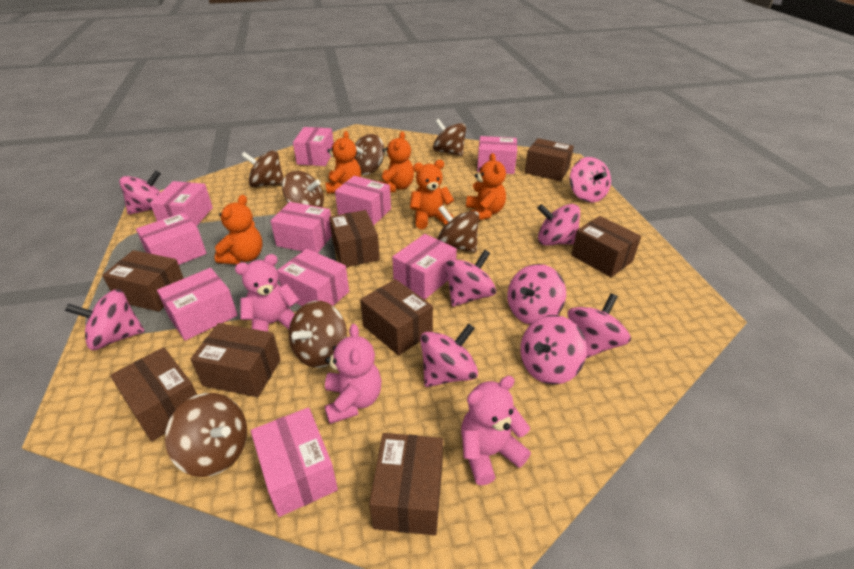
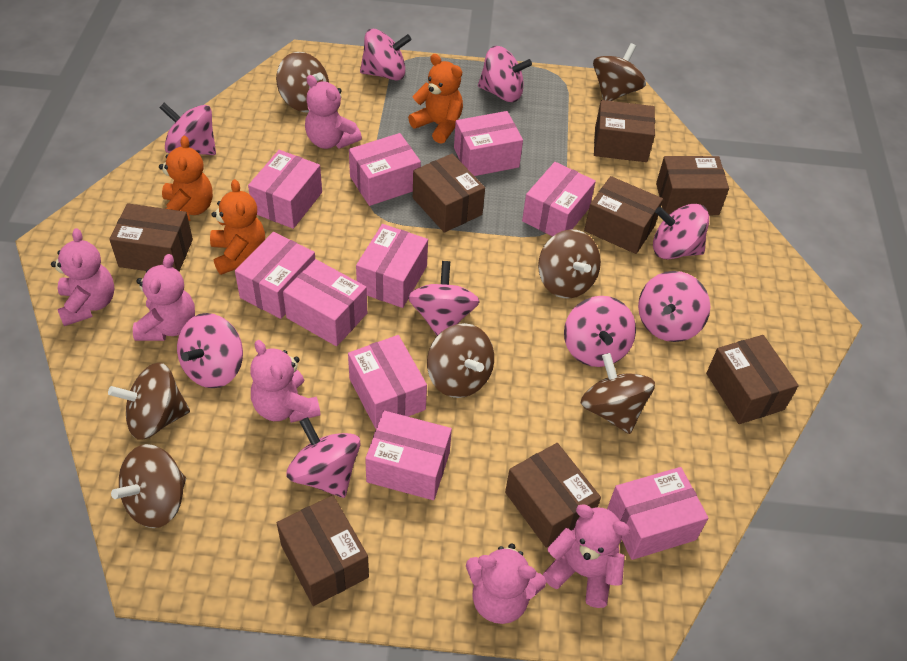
orange teddy bear: 5 -> 3
pink teddy bear: 3 -> 6

